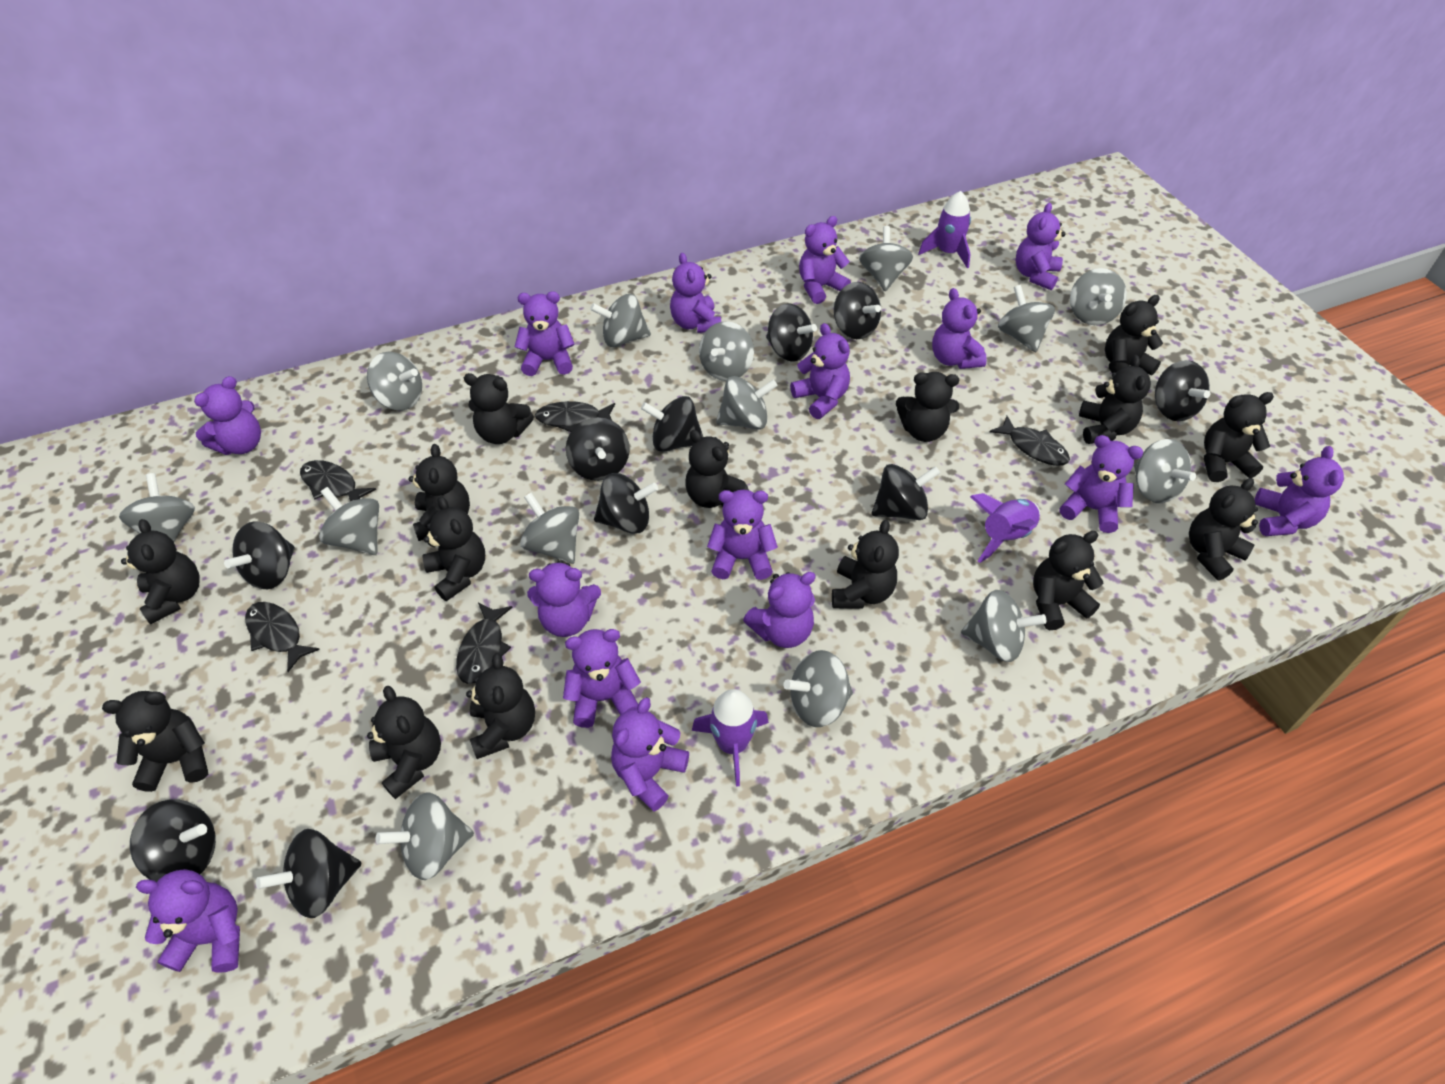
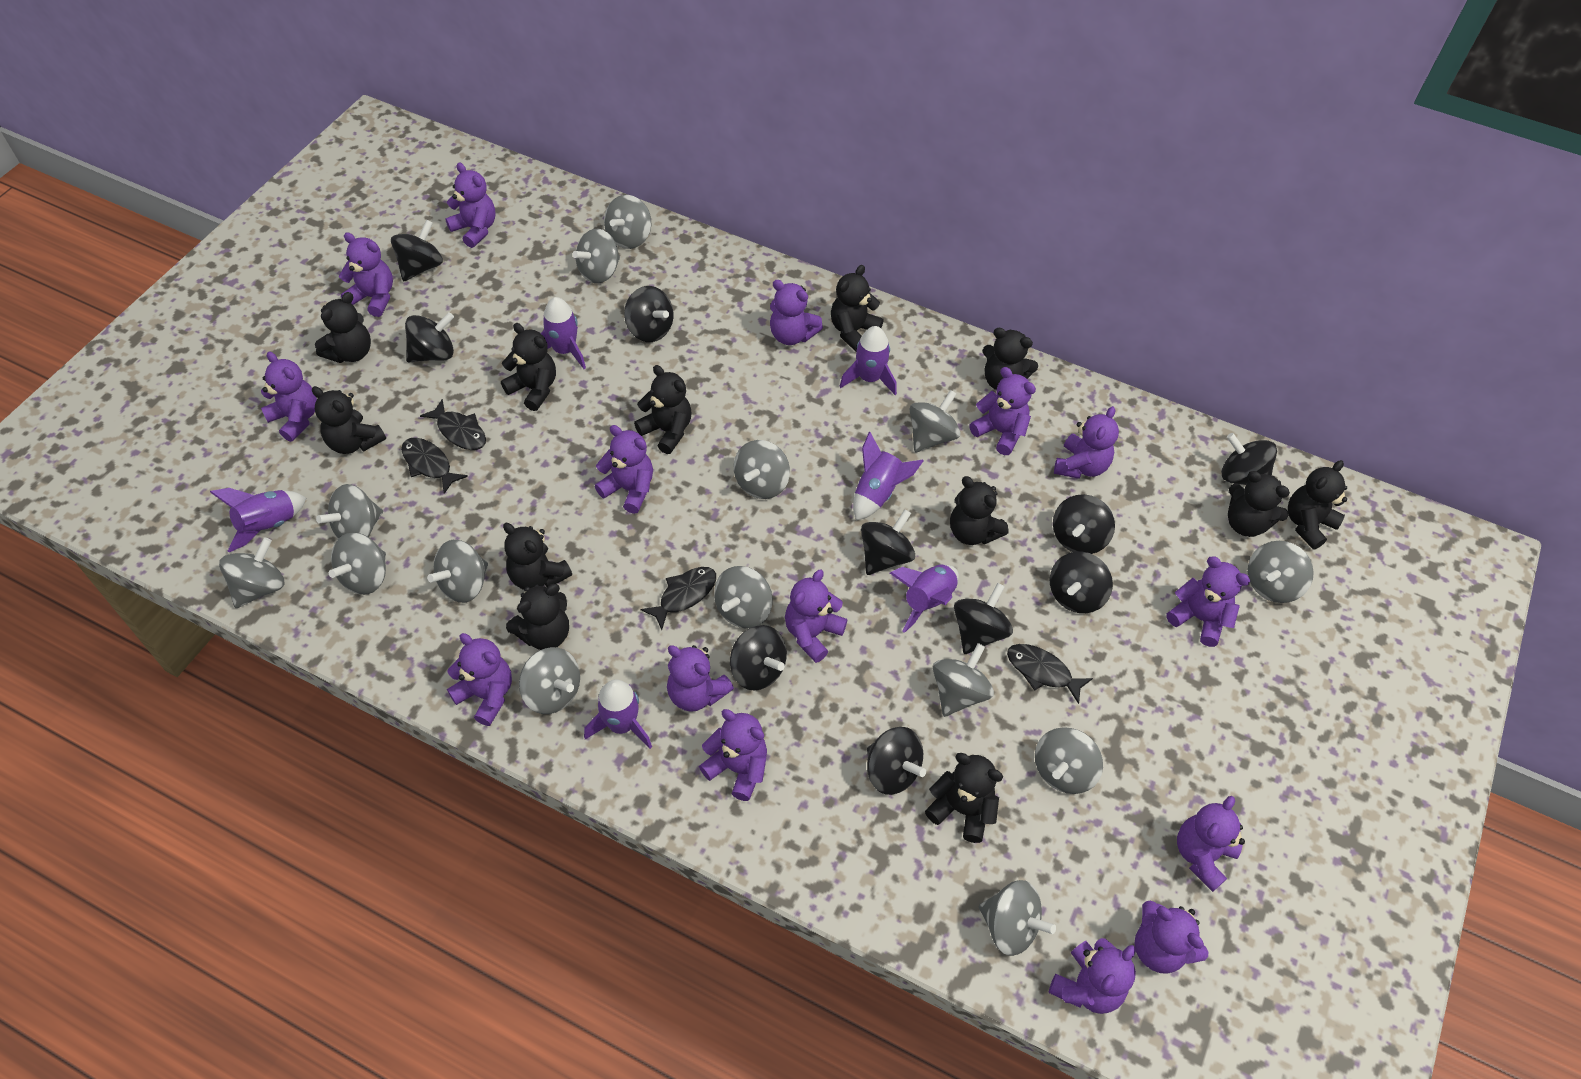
black fish: 5 -> 4
black teddy bear: 15 -> 12
purple rocket: 3 -> 6

